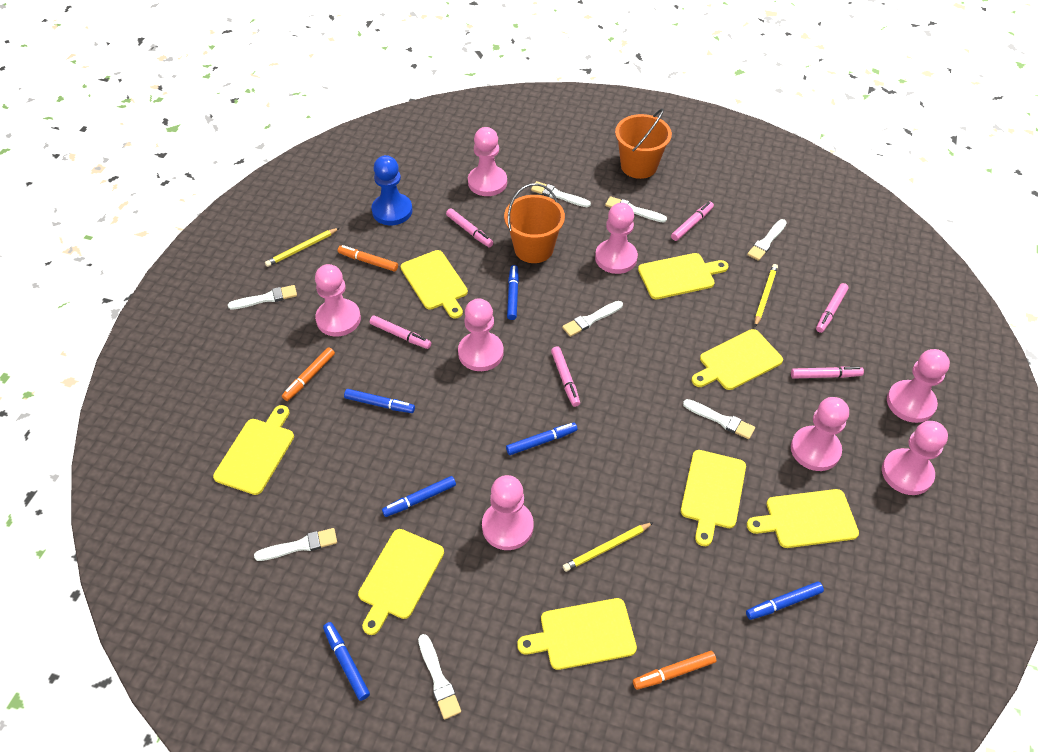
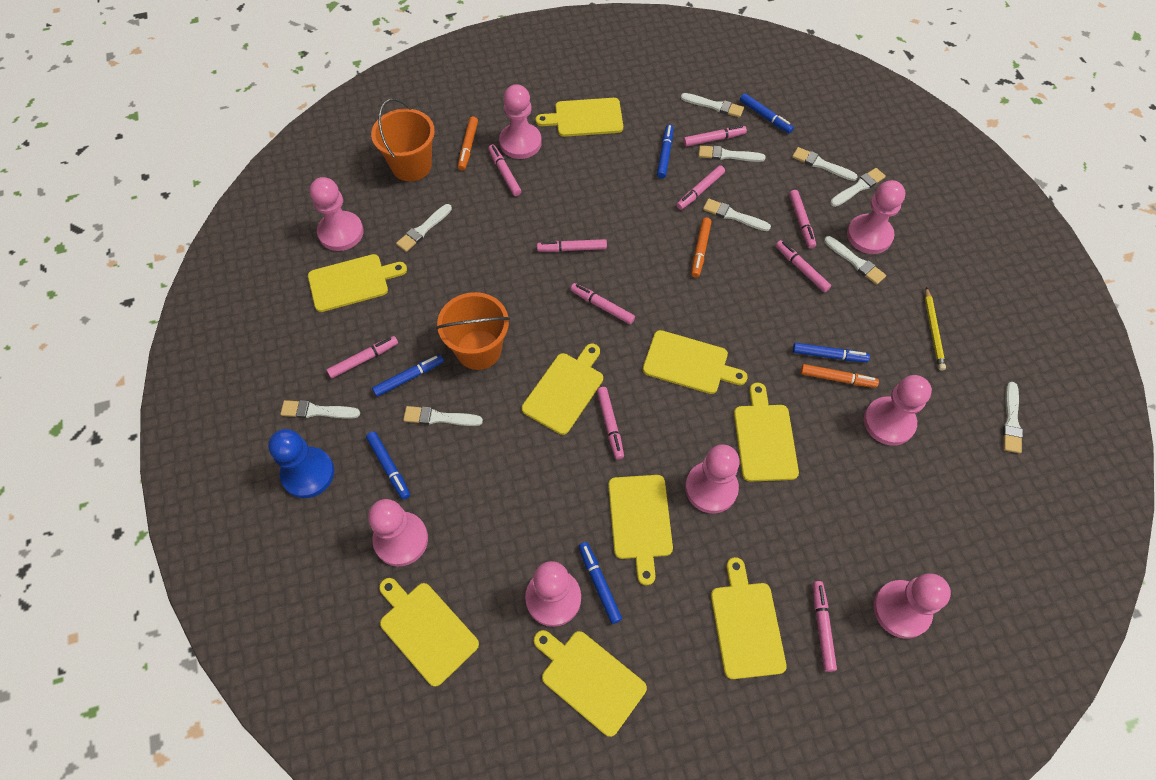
pink marker: 6 -> 10
white brush: 8 -> 10
yellow cutting board: 8 -> 9
yellow pencil: 3 -> 1

